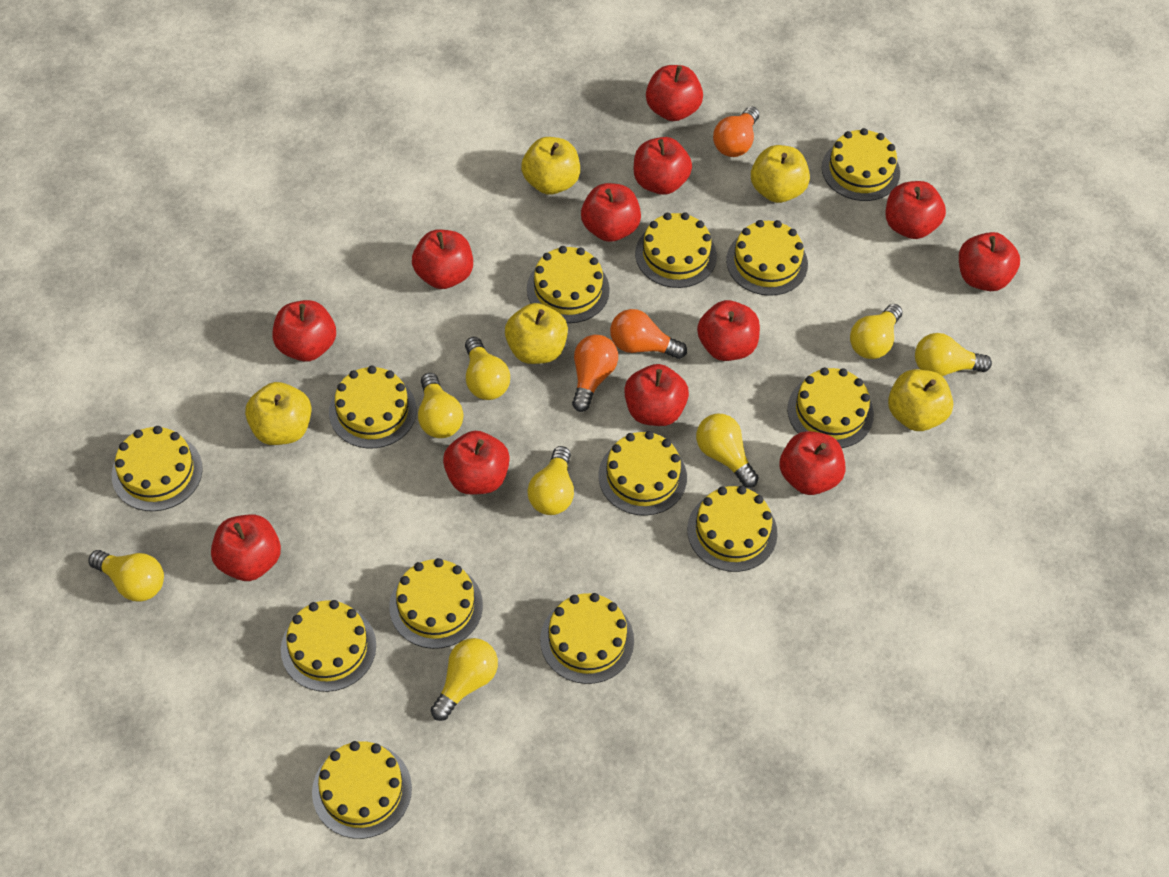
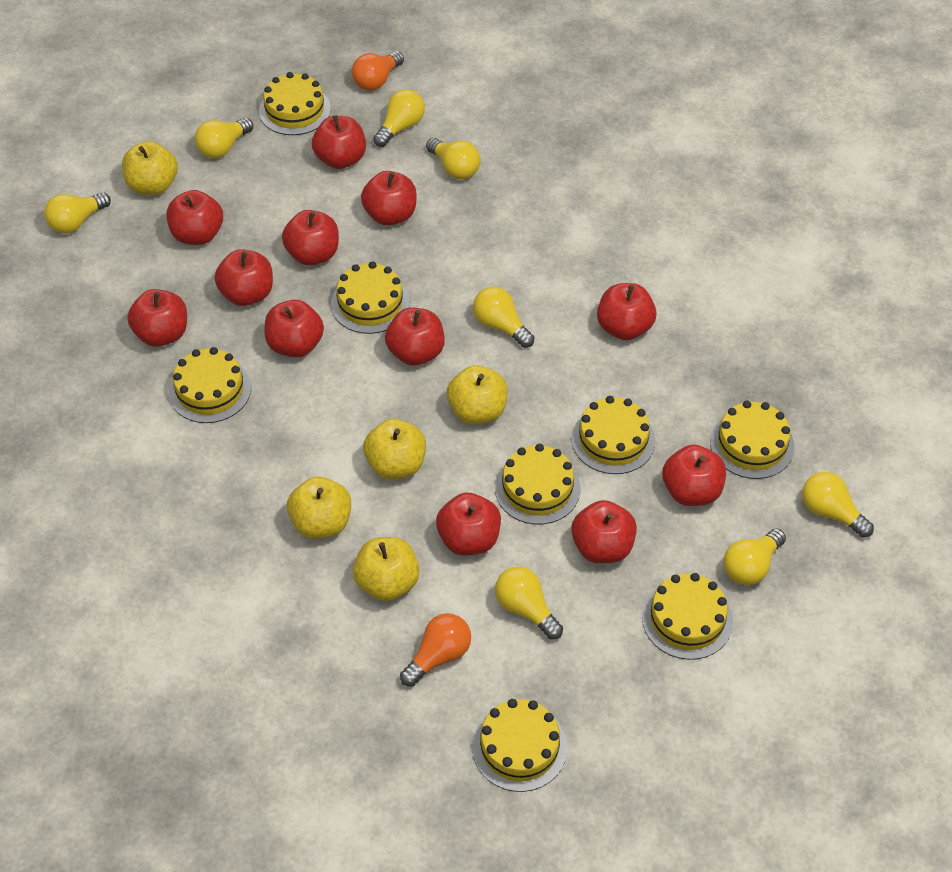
orange light bulb: 3 -> 2
yellow cake: 13 -> 8

